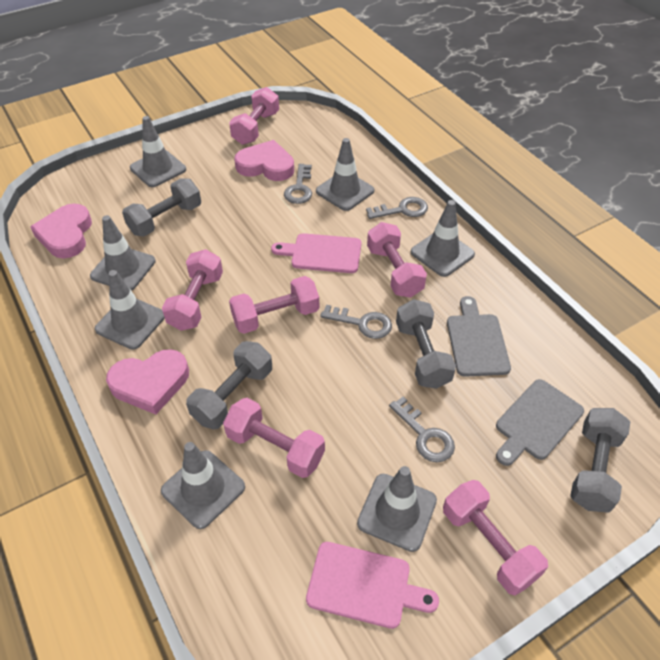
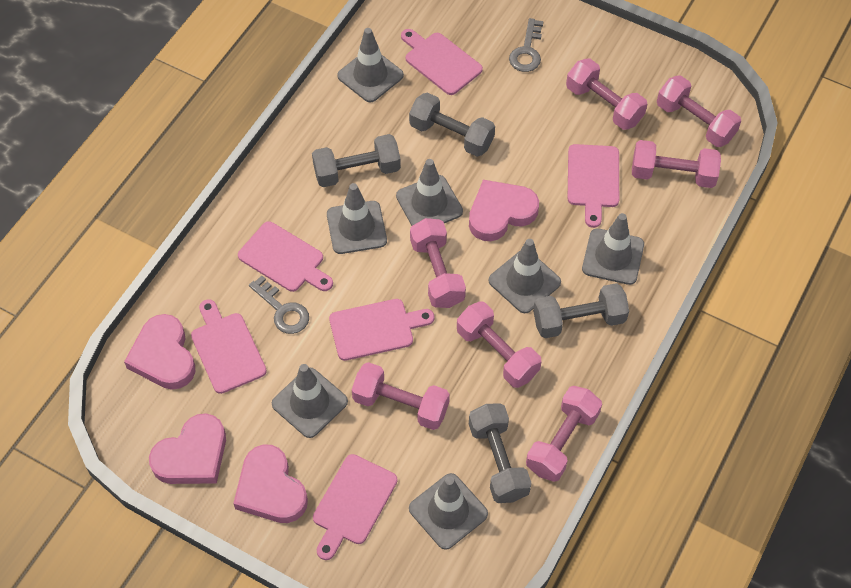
grey cutting board: 2 -> 0
grey key: 4 -> 2
pink cutting board: 2 -> 6
pink dumbbell: 6 -> 7
pink heart: 3 -> 4

